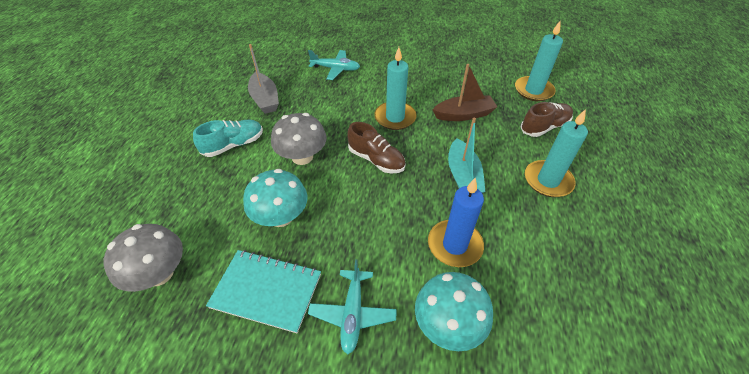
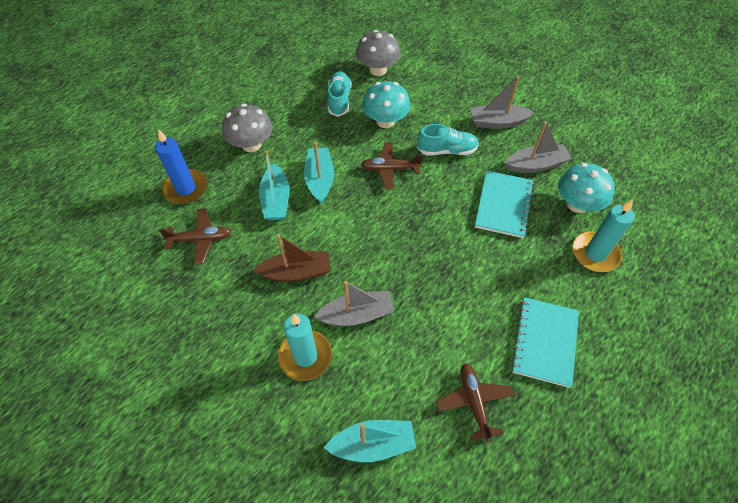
brown plane: 0 -> 3
brown shoe: 2 -> 0
grey boat: 1 -> 3
turquoise boat: 1 -> 3
turquoise candle: 3 -> 2
turquoise notebook: 1 -> 2
turquoise plane: 2 -> 0
turquoise shoe: 1 -> 2

